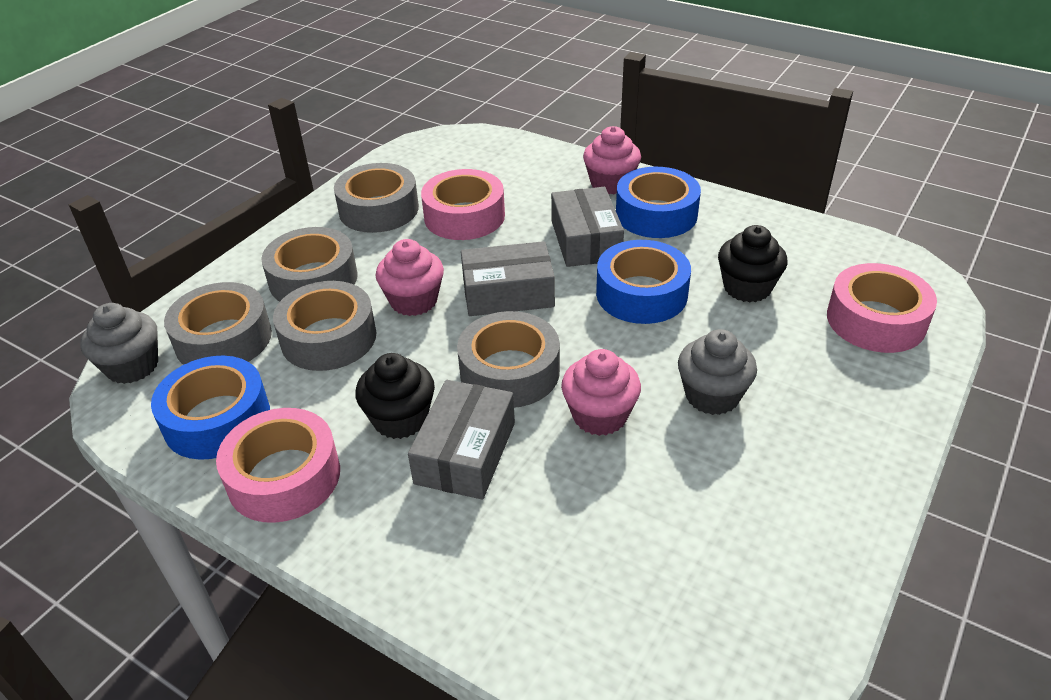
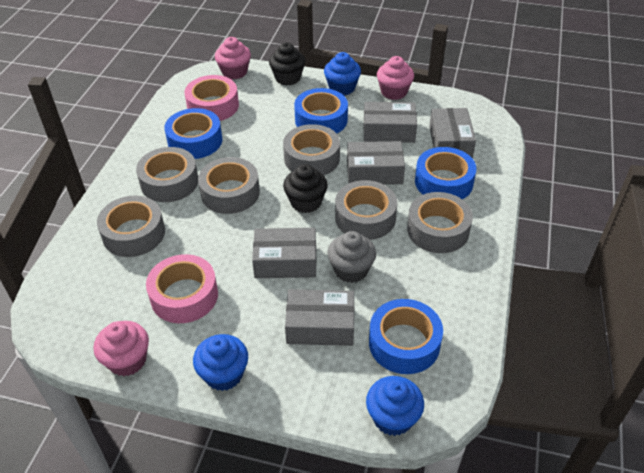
blue cupcake: 0 -> 3
blue tape: 3 -> 4
grey box: 3 -> 5
grey cupcake: 2 -> 1
grey tape: 5 -> 6
pink tape: 3 -> 2

